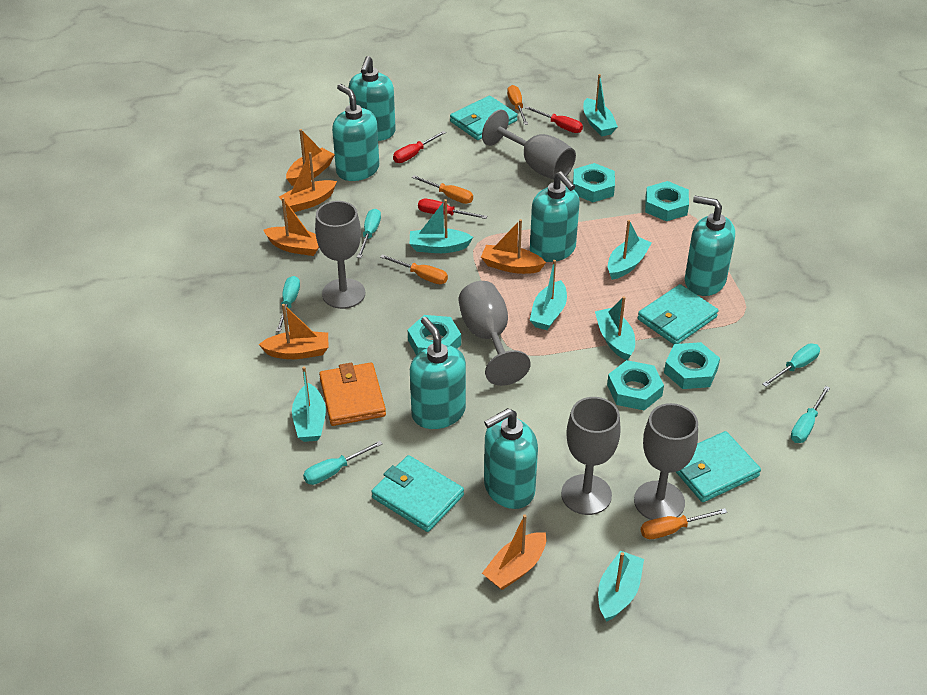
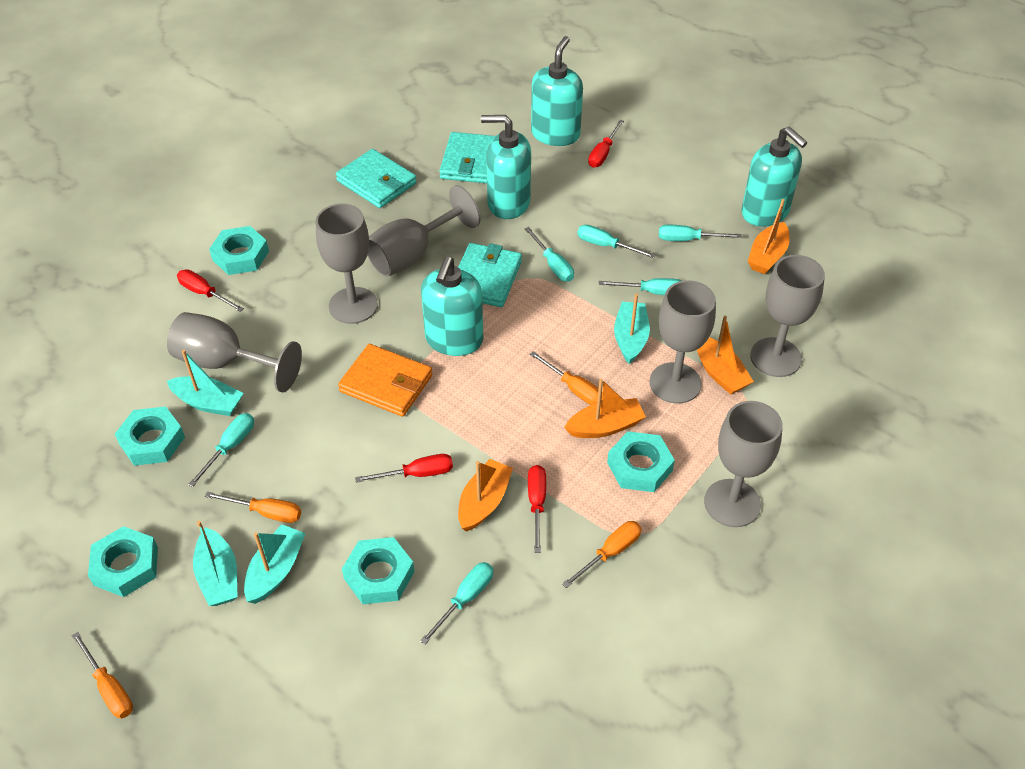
grey goblet: 5 -> 6
orange boat: 6 -> 4
red screwdriver: 3 -> 4
turquoise boat: 7 -> 4
turquoise screwdriver: 5 -> 6
turquoise soap dispenser: 6 -> 4
turquoise wallet: 4 -> 3

